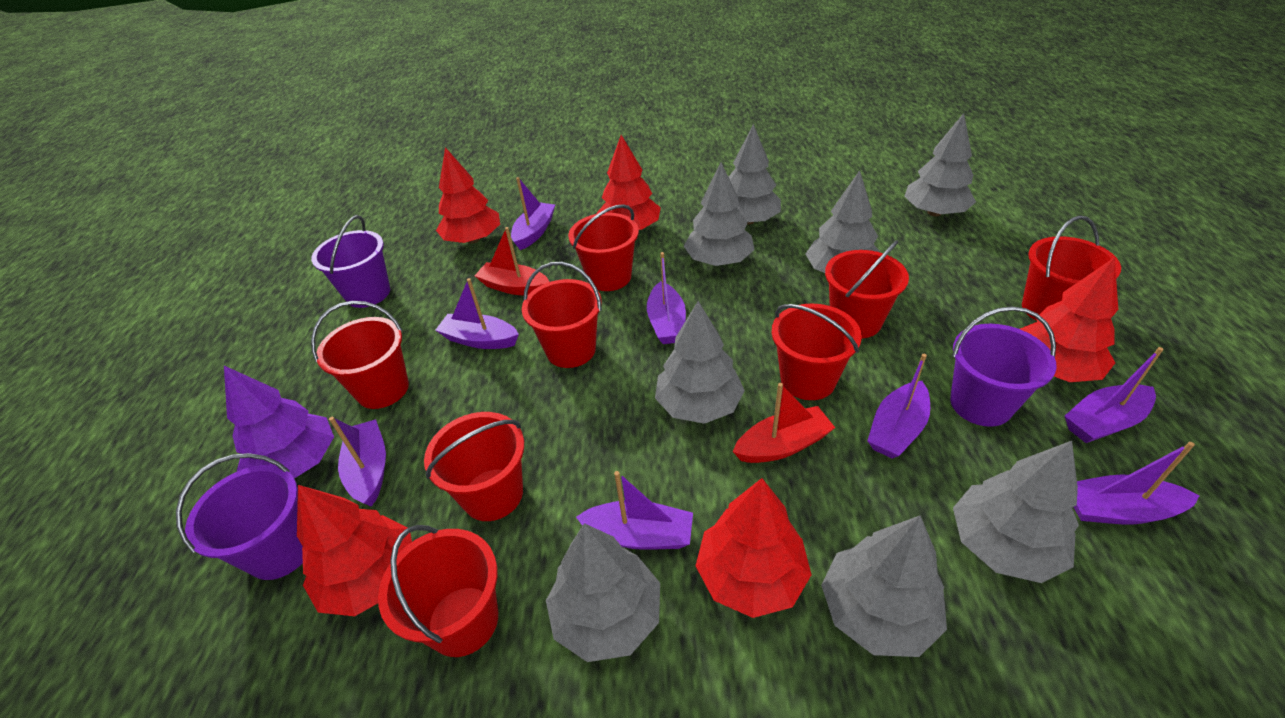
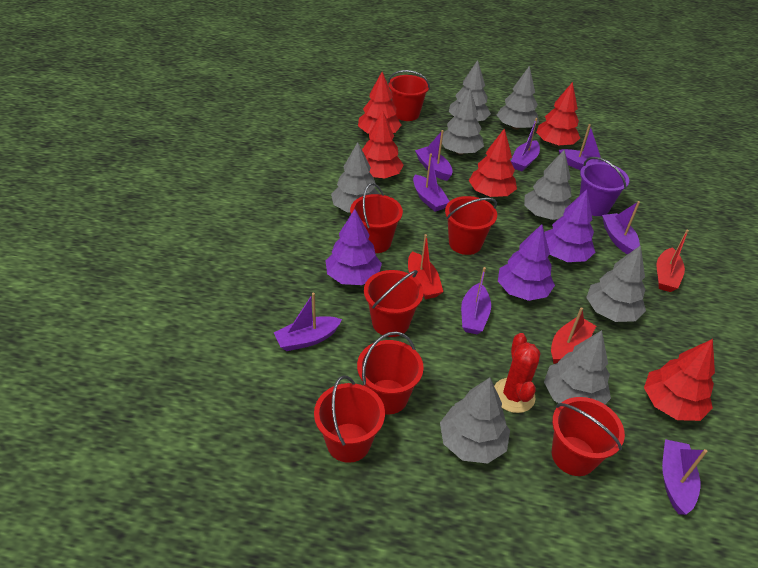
purple bucket: 3 -> 1
purple tree: 1 -> 3
red boat: 2 -> 3
red bucket: 8 -> 7
red cactus: 0 -> 1

